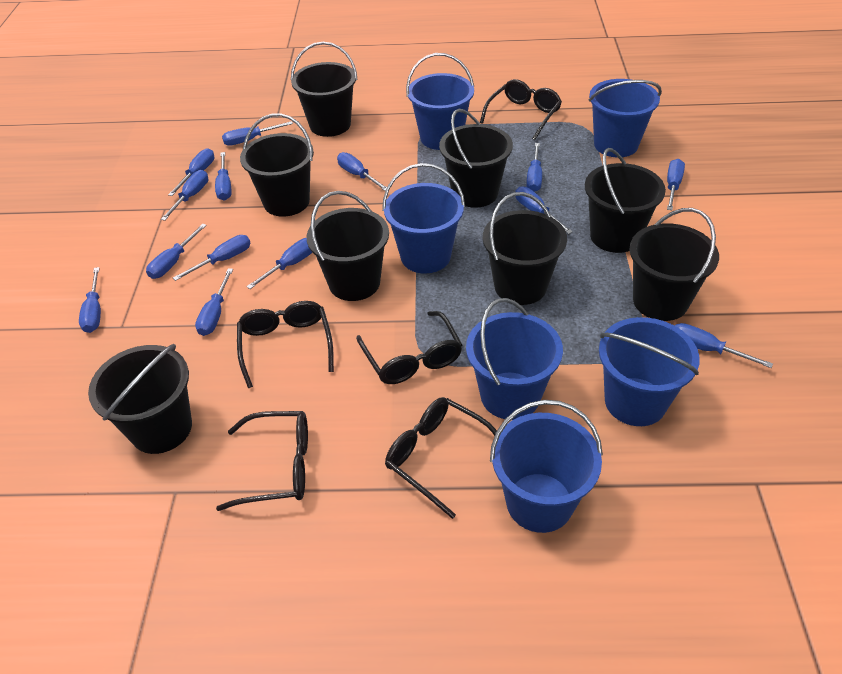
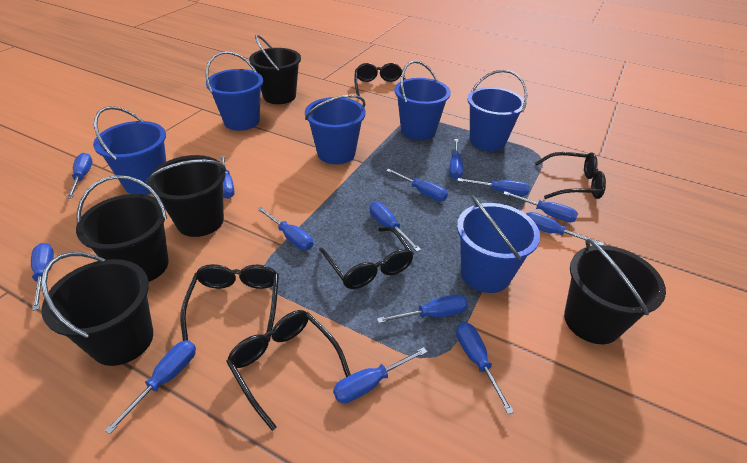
black bucket: 8 -> 5

